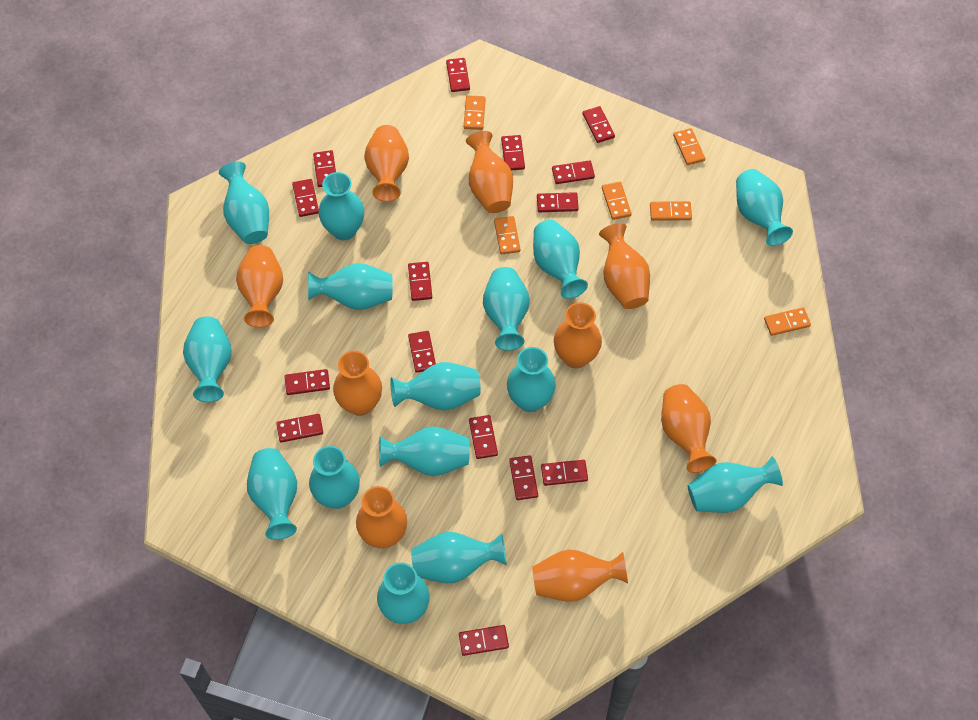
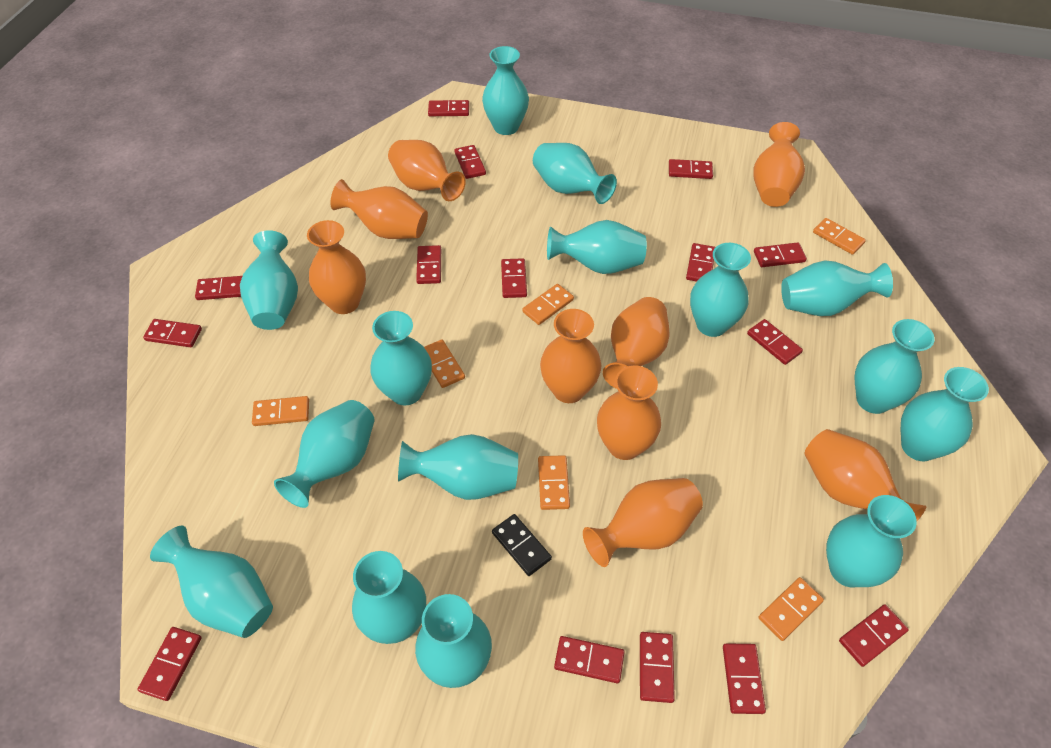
black domino: 0 -> 1

